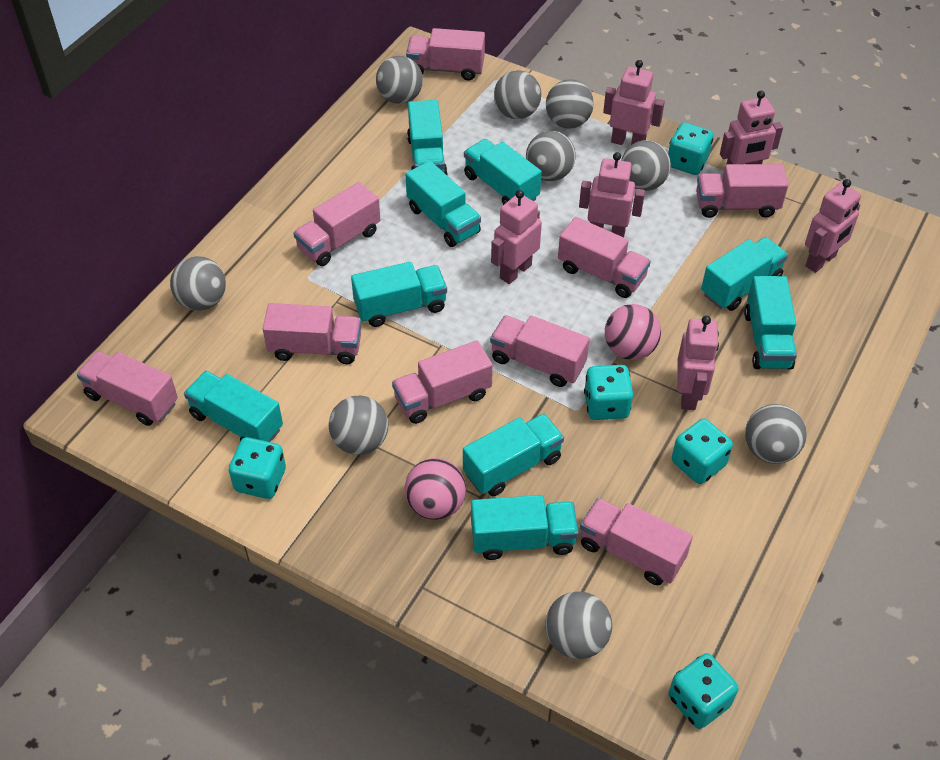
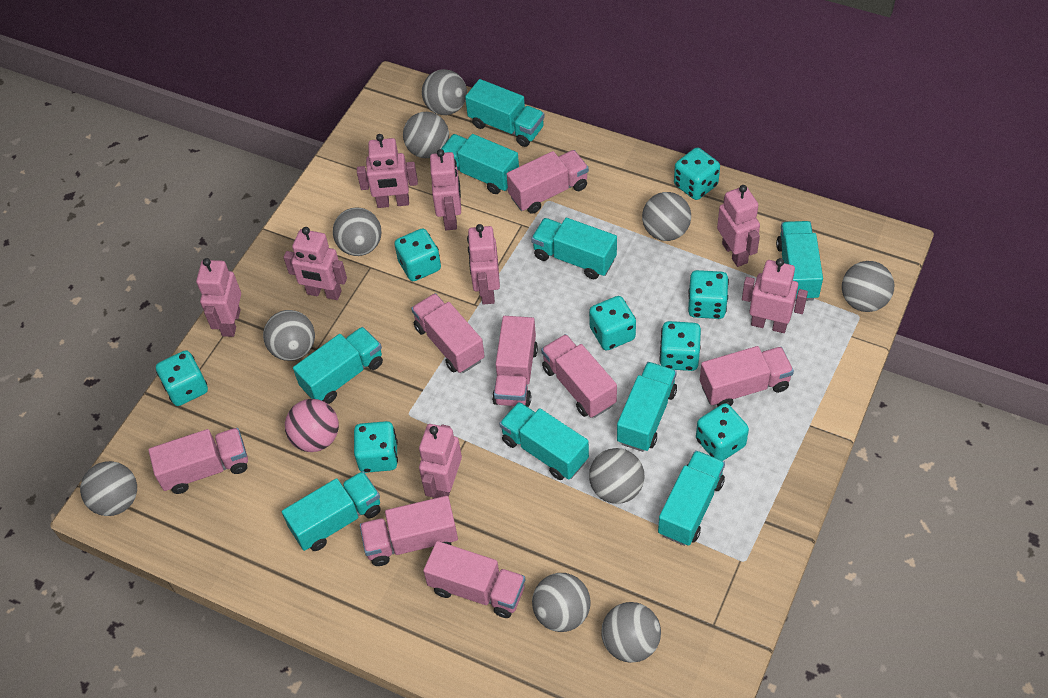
grey ball: 9 -> 10
pink ball: 2 -> 1
pink robot: 6 -> 8
pink truck: 9 -> 8
turquoise dice: 5 -> 8

